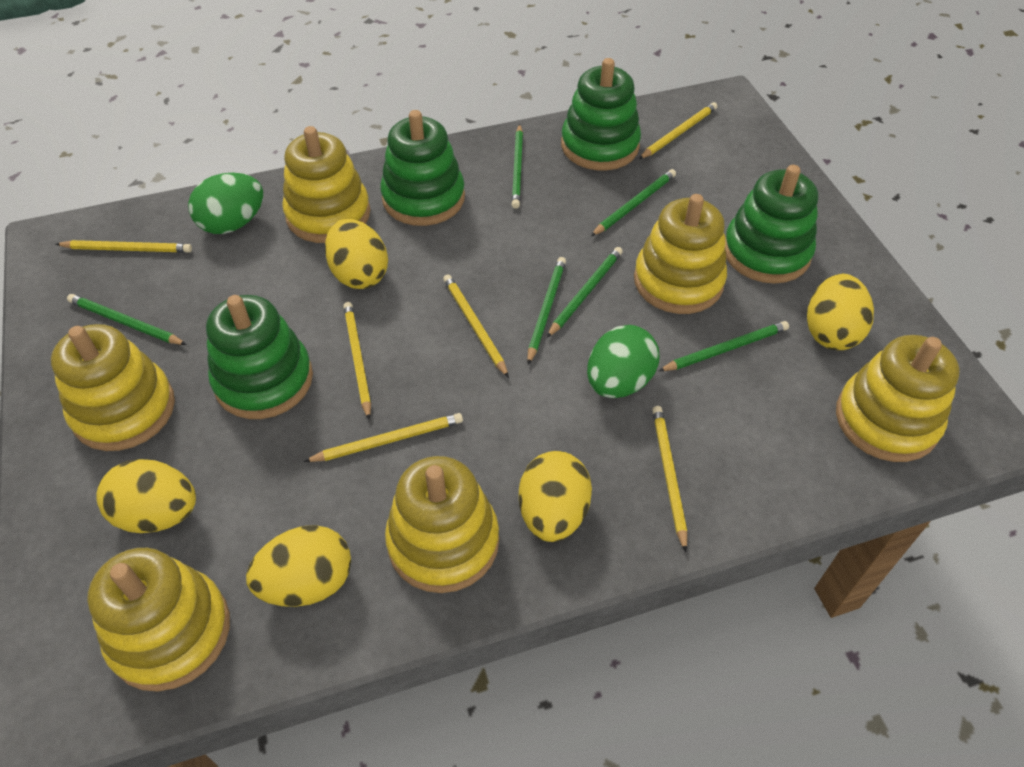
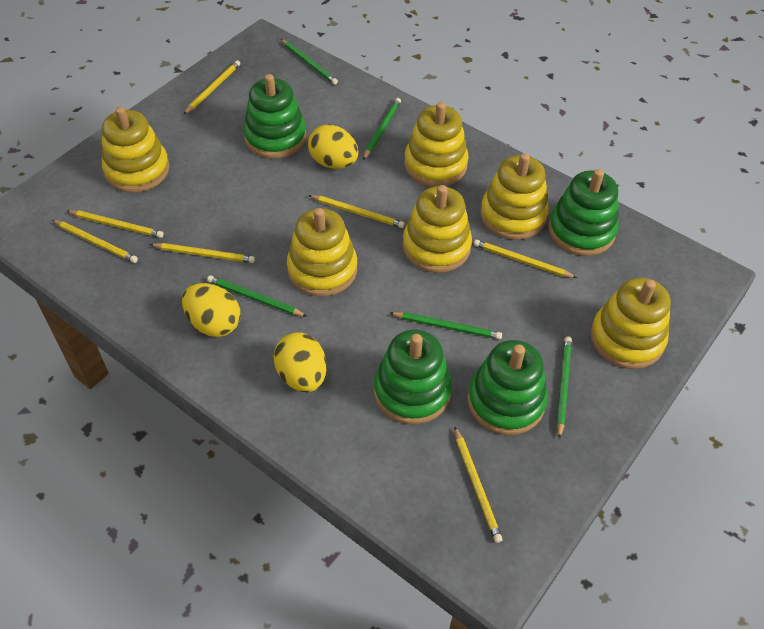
green egg: 2 -> 0
green pencil: 6 -> 5
yellow egg: 5 -> 3
yellow pencil: 6 -> 7

